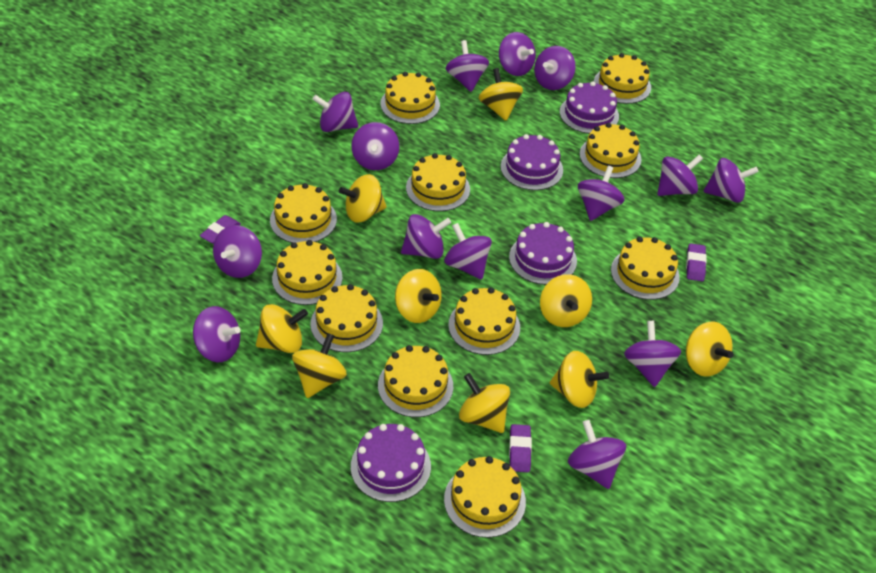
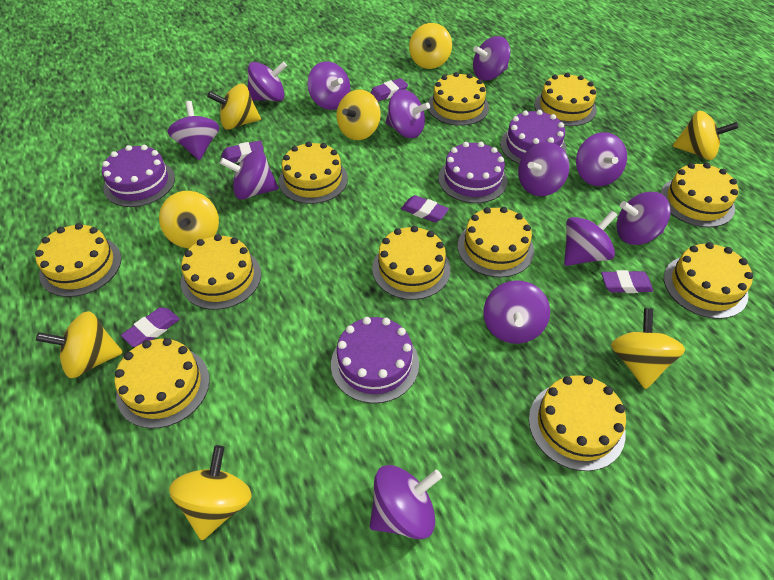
purple eraser: 3 -> 5
purple spinning top: 14 -> 12
yellow spinning top: 9 -> 8

